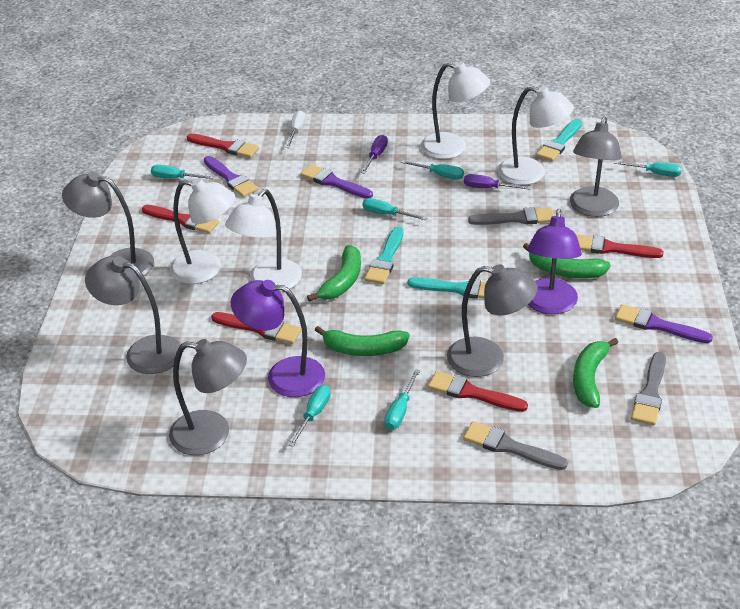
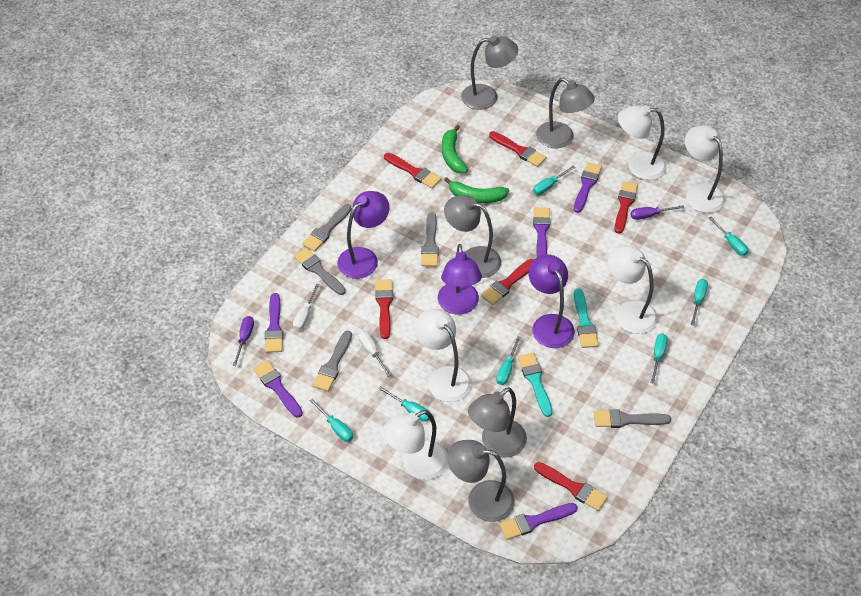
green banana: 4 -> 2
grey brush: 3 -> 5
purple brush: 3 -> 5
purple lamp: 2 -> 3
red brush: 5 -> 6
turquoise brush: 3 -> 2
turquoise screwdriver: 6 -> 7
white lamp: 4 -> 5
white screwdriver: 1 -> 2

